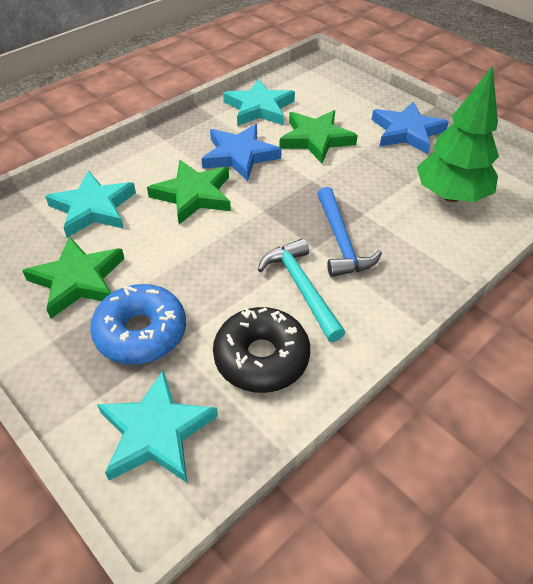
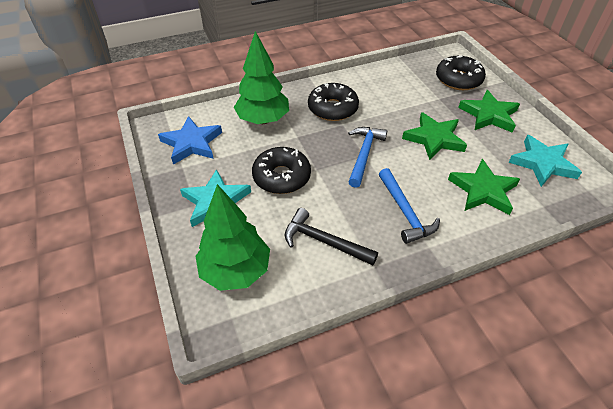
black donut: 1 -> 3
black hammer: 0 -> 1
blue donut: 1 -> 0
blue hammer: 1 -> 2
blue star: 2 -> 1
green tree: 1 -> 2
turquoise hammer: 1 -> 0
turquoise star: 3 -> 2

